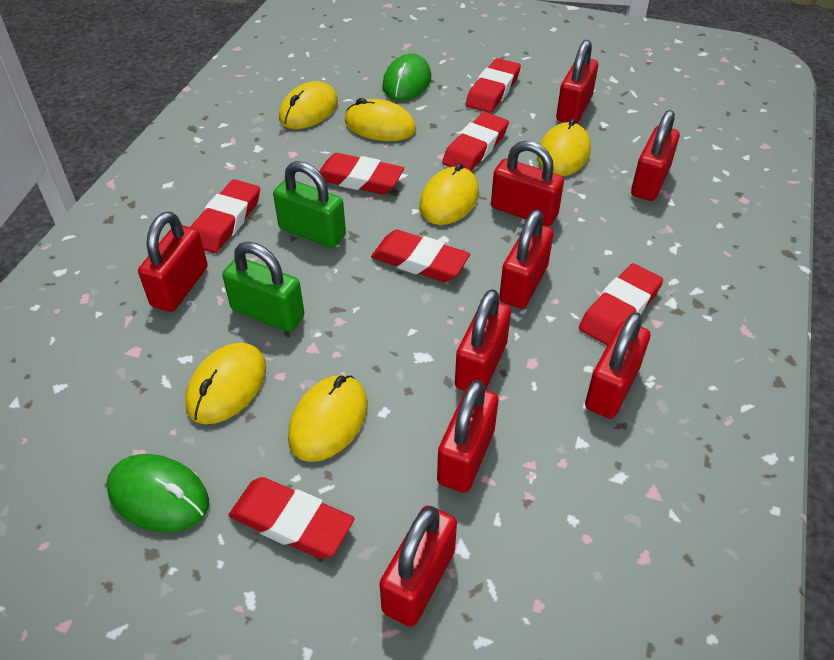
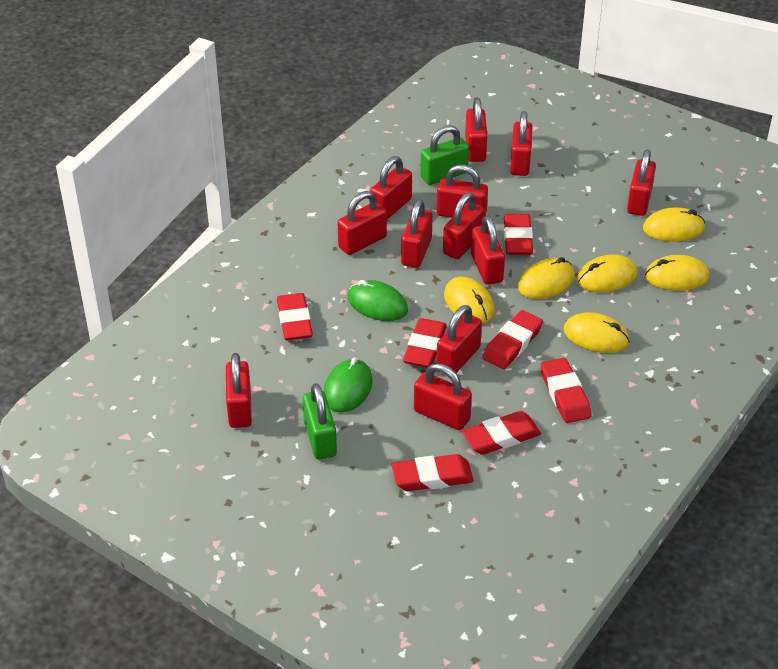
red padlock: 9 -> 12

